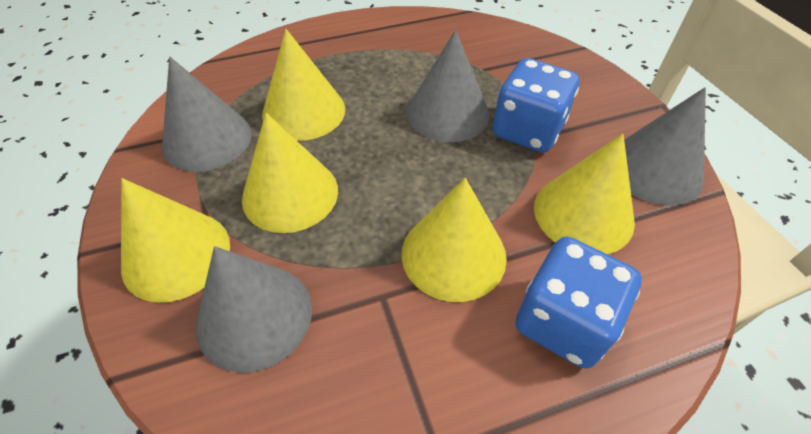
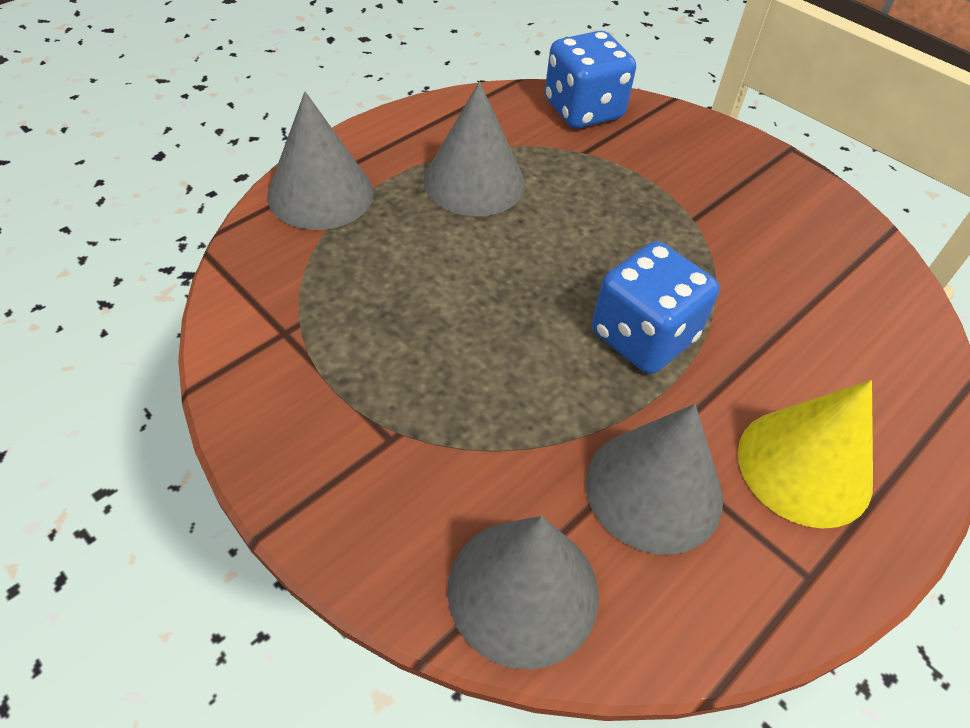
yellow cone: 5 -> 1

